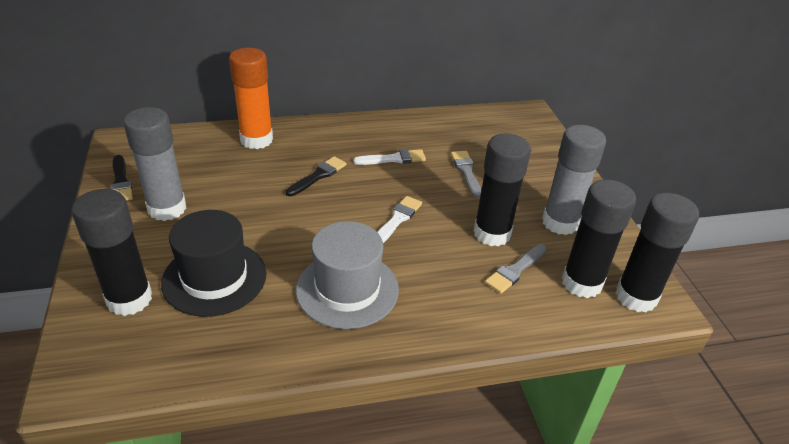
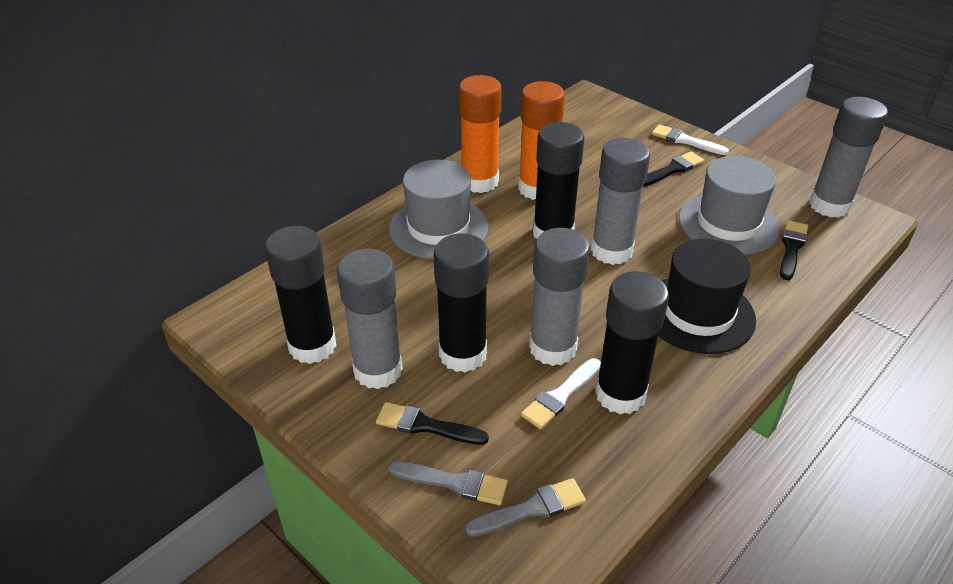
black brush: 2 -> 3
grey glue stick: 2 -> 4
grey hat: 1 -> 2
orange glue stick: 1 -> 2

